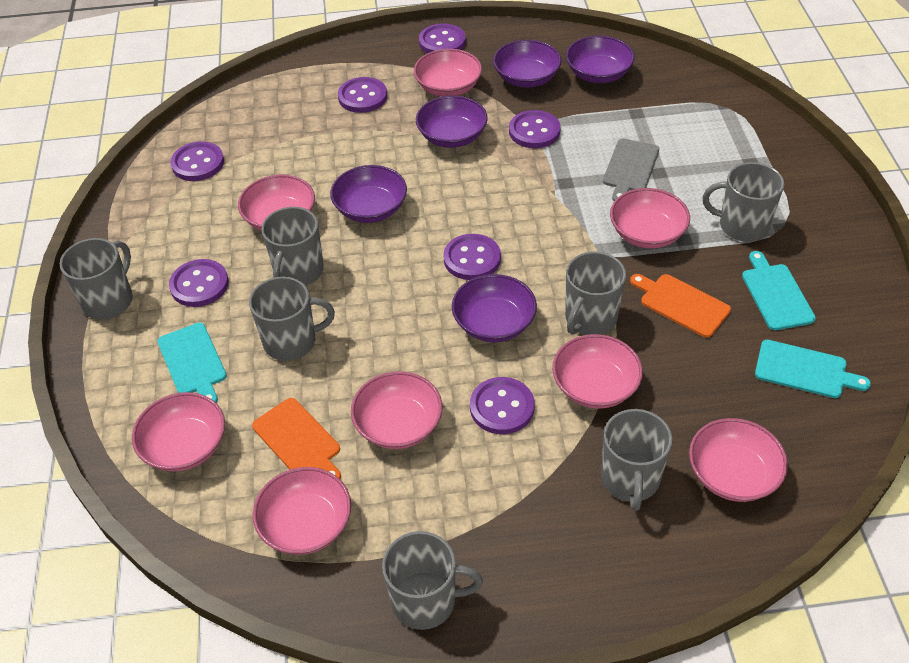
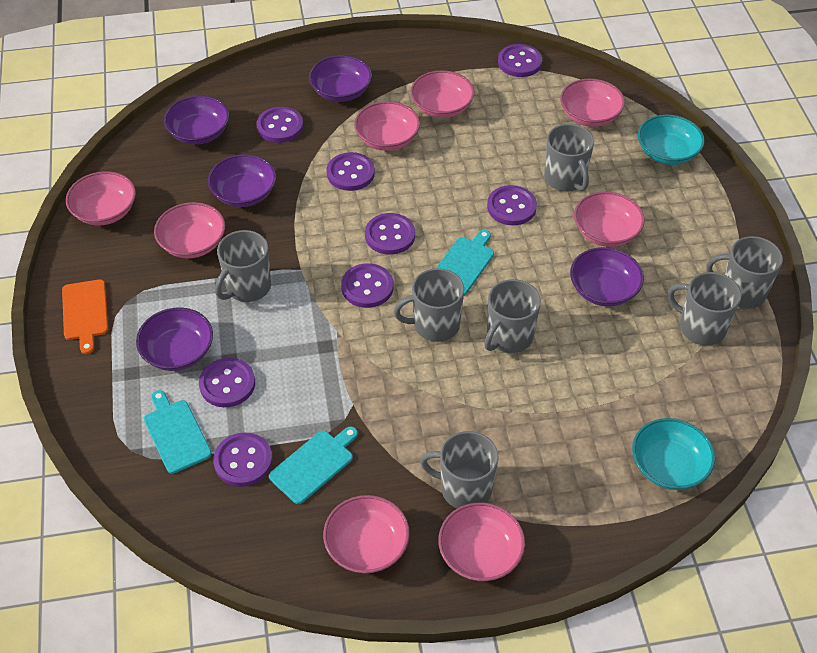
grey cutting board: 1 -> 0
orange cutting board: 2 -> 1
purple button: 7 -> 8
turquoise bowl: 0 -> 2

